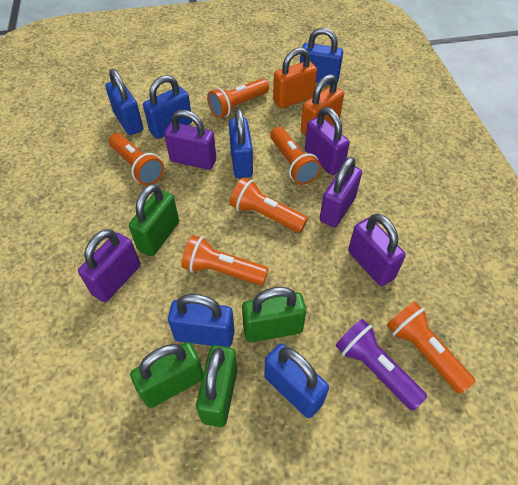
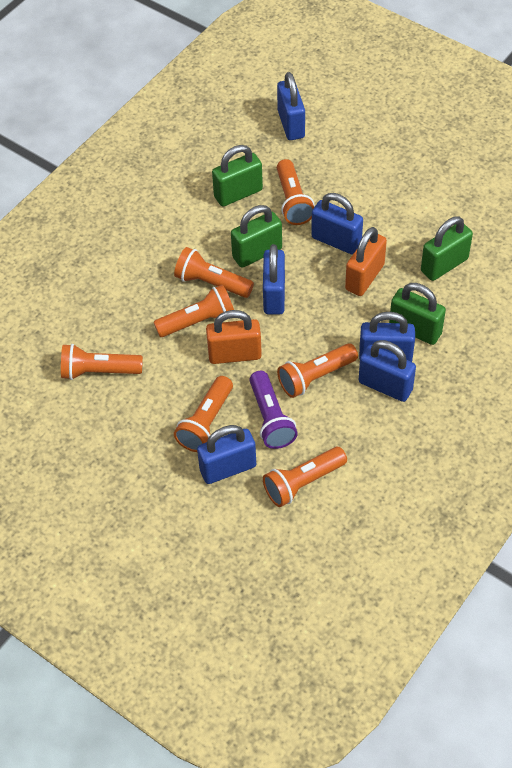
orange flashlight: 6 -> 7
purple padlock: 5 -> 0

